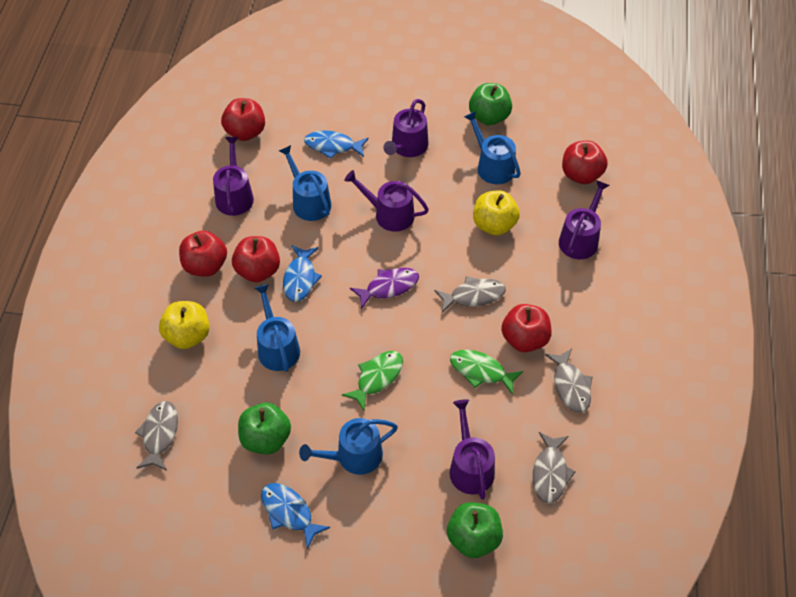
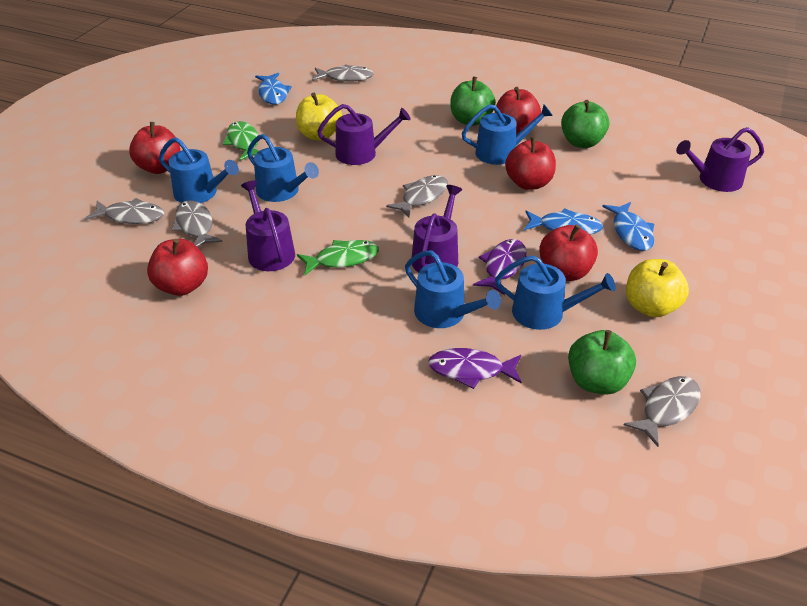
blue watering can: 4 -> 5
grey fish: 4 -> 5
purple fish: 1 -> 2
purple watering can: 5 -> 4

